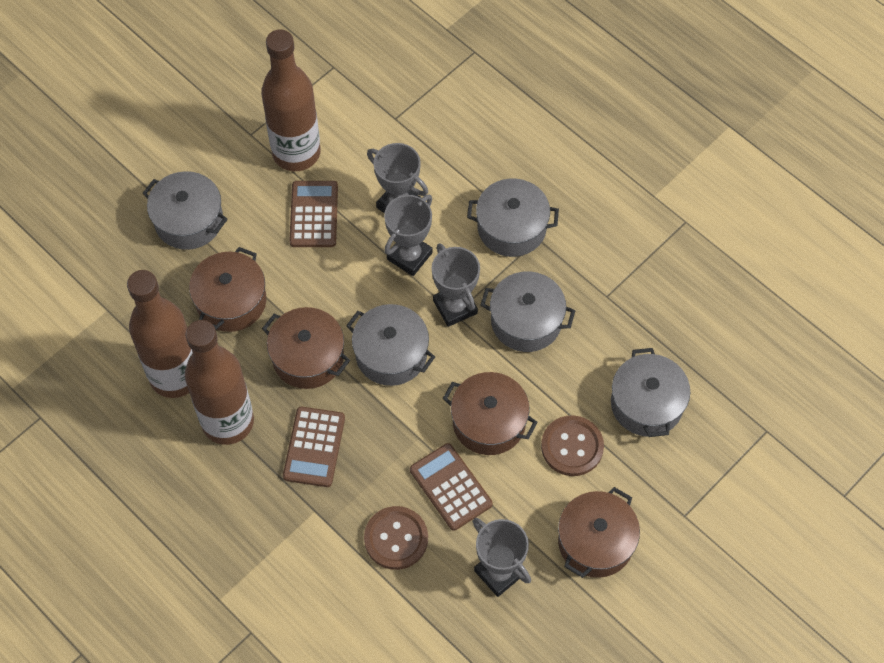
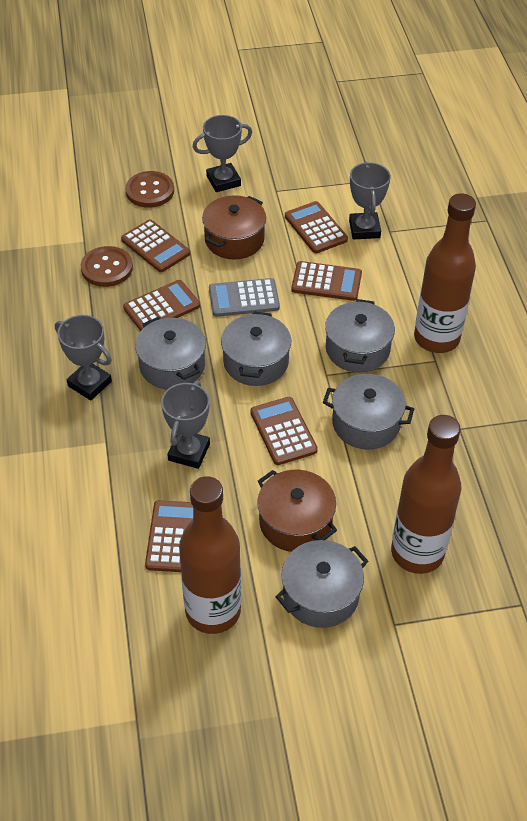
brown calculator: 3 -> 6
brown pot: 4 -> 2
grey calculator: 0 -> 1

